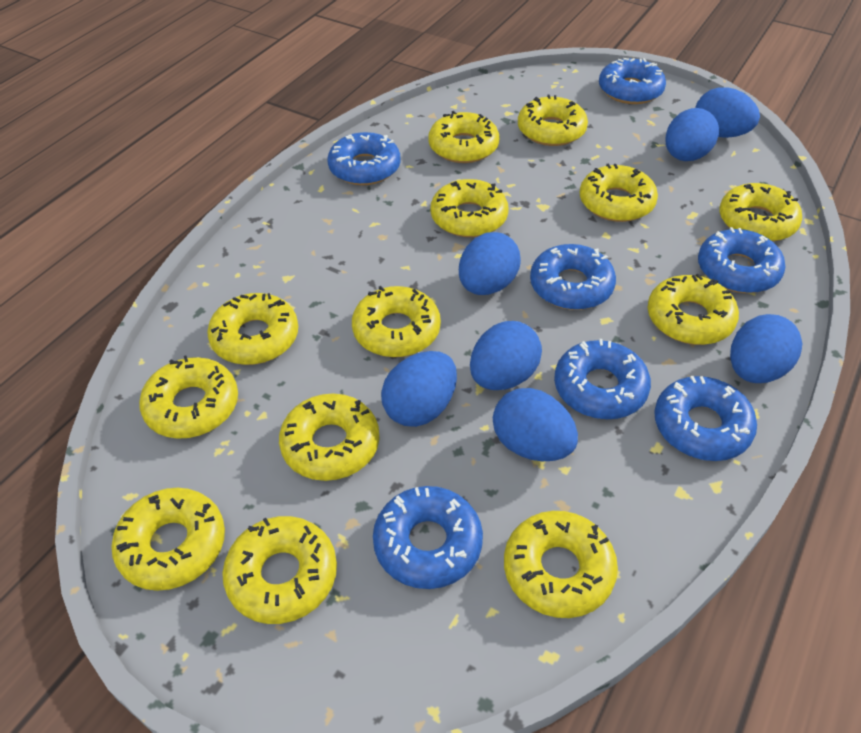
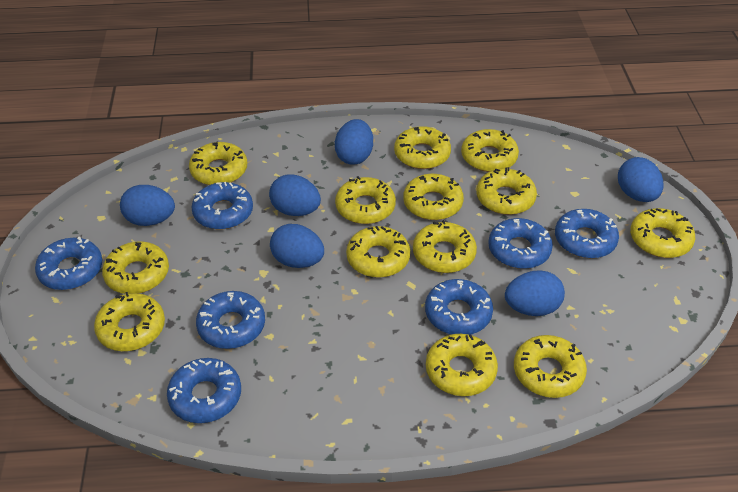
blue egg: 7 -> 6

